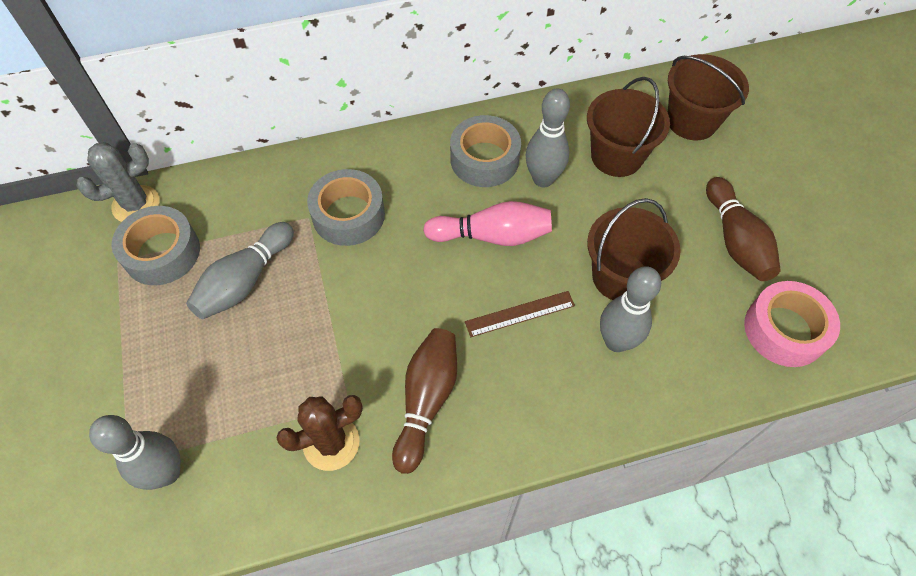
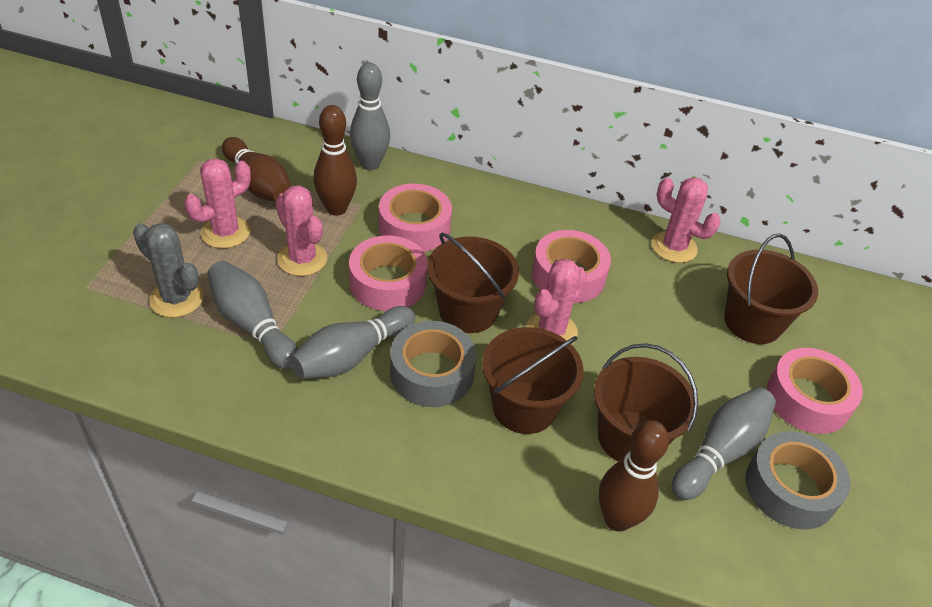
brown bowling pin: 2 -> 3
brown bucket: 3 -> 4
brown cactus: 1 -> 0
brown ruler: 1 -> 0
grey tape: 3 -> 2
pink bowling pin: 1 -> 0
pink cactus: 0 -> 4
pink tape: 1 -> 4

